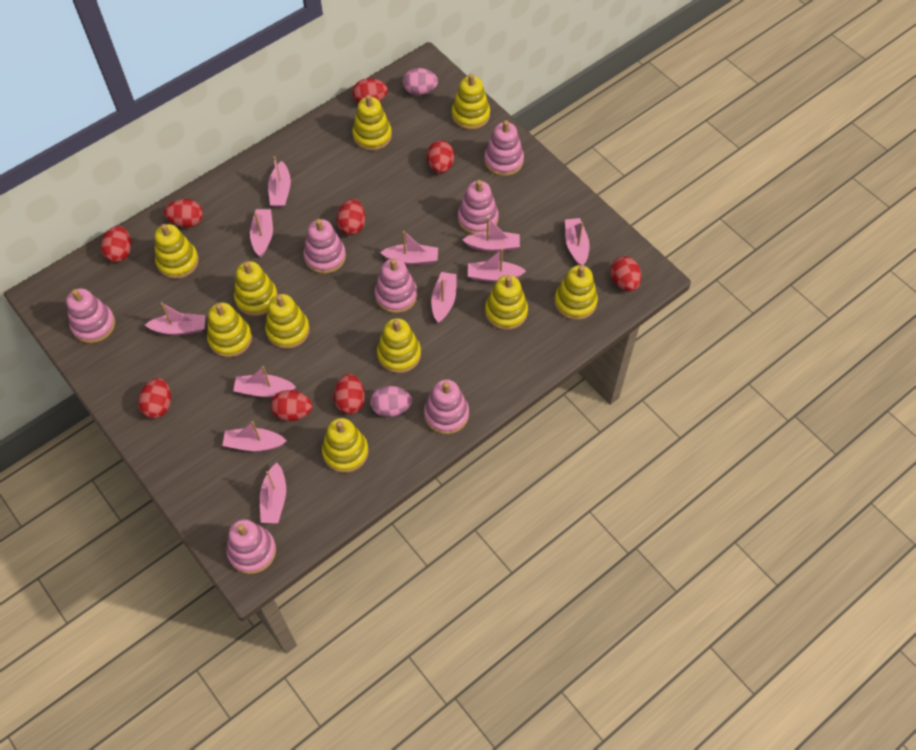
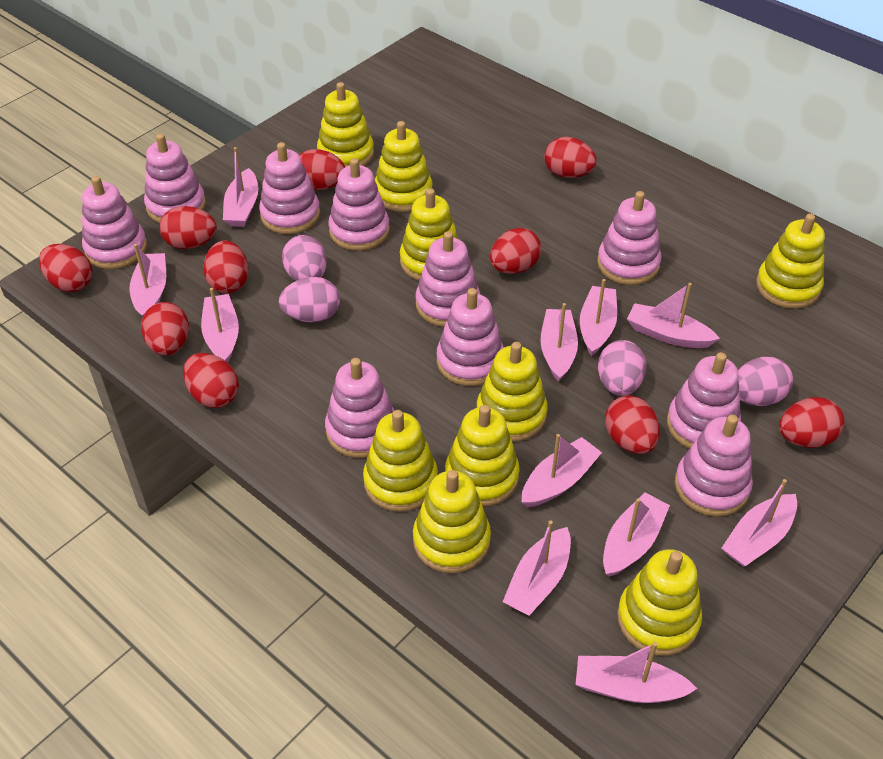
pink egg: 2 -> 4
pink stacking toy: 7 -> 10
red egg: 9 -> 10
yellow stacking toy: 10 -> 9

